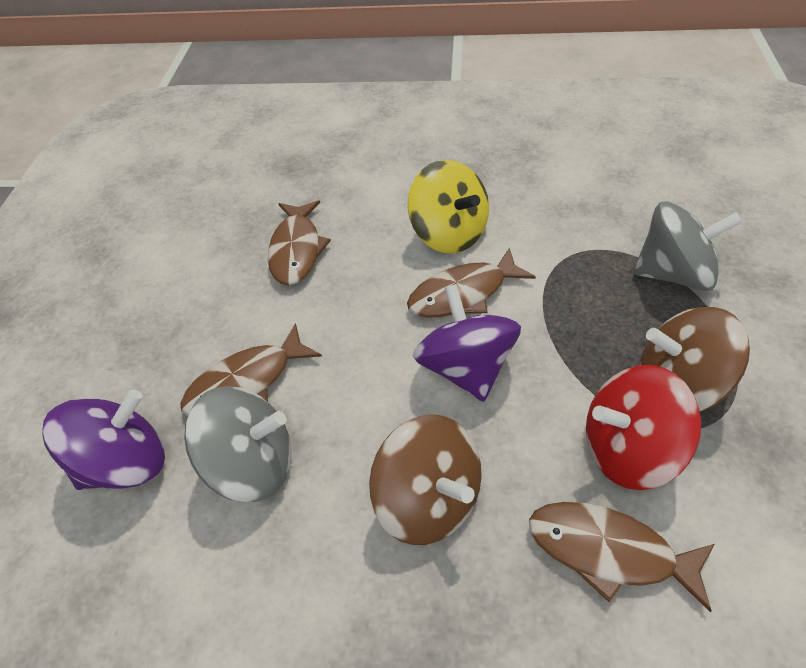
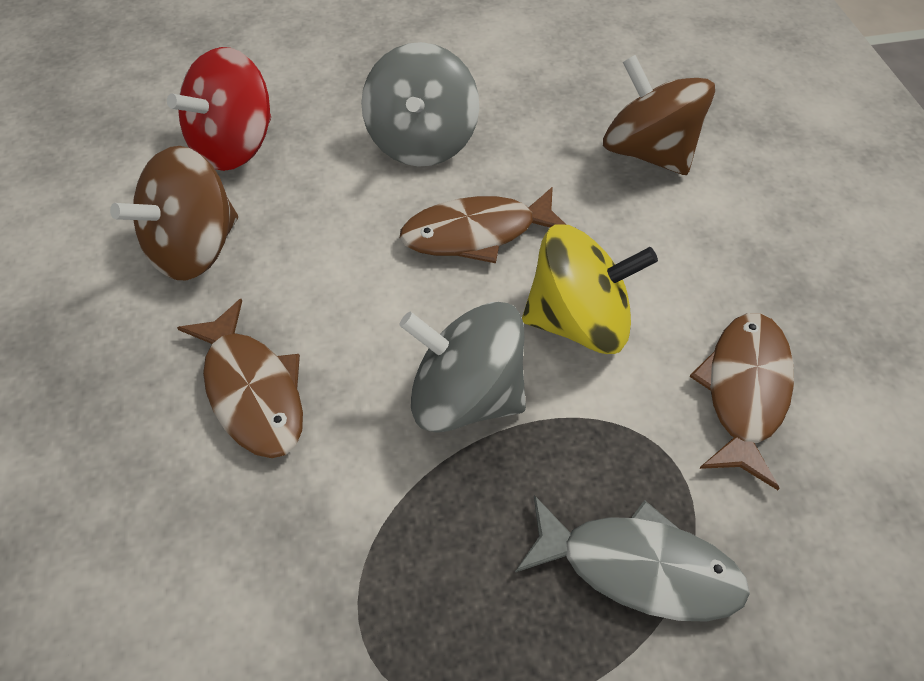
brown fish: 4 -> 3
grey fish: 0 -> 1
purple spinning top: 2 -> 0

